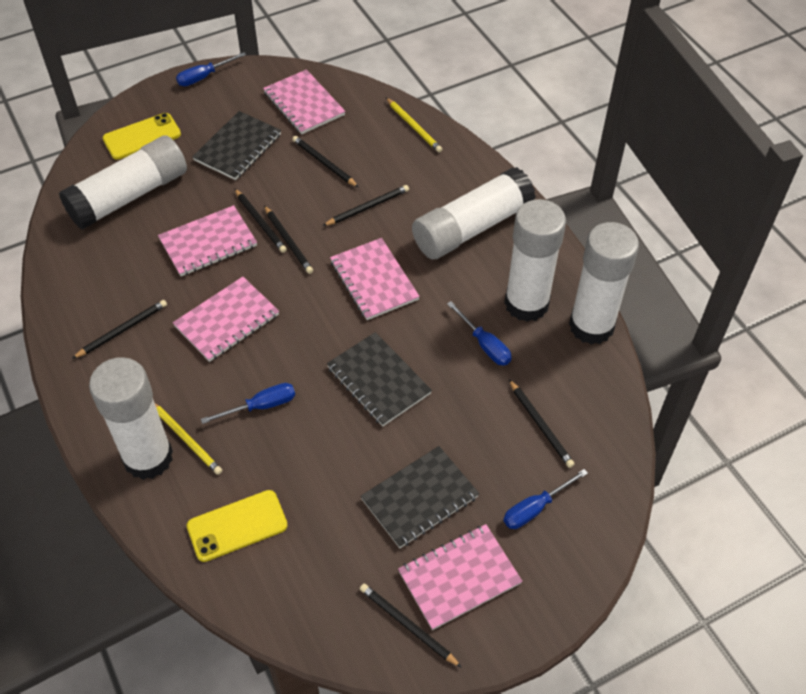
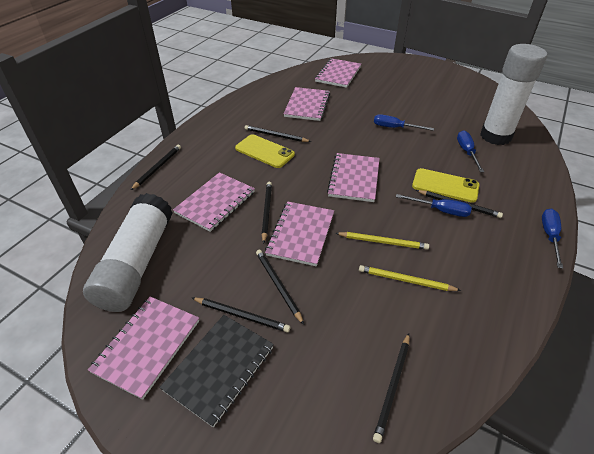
black notebook: 3 -> 1
pink notebook: 5 -> 6
white glue stick: 5 -> 2

